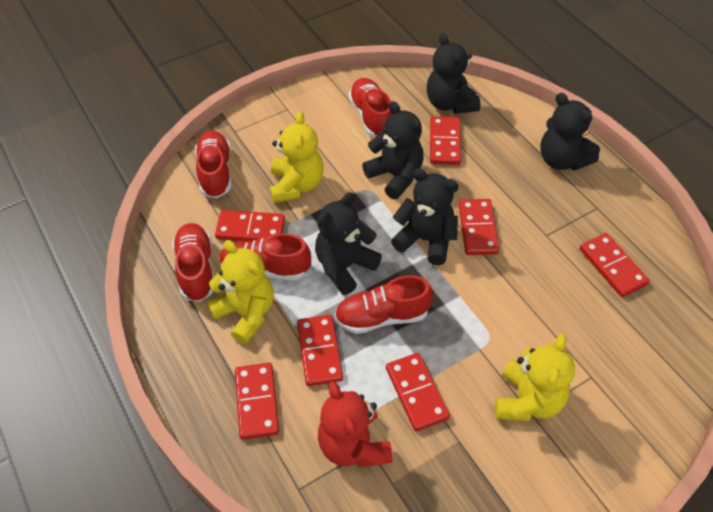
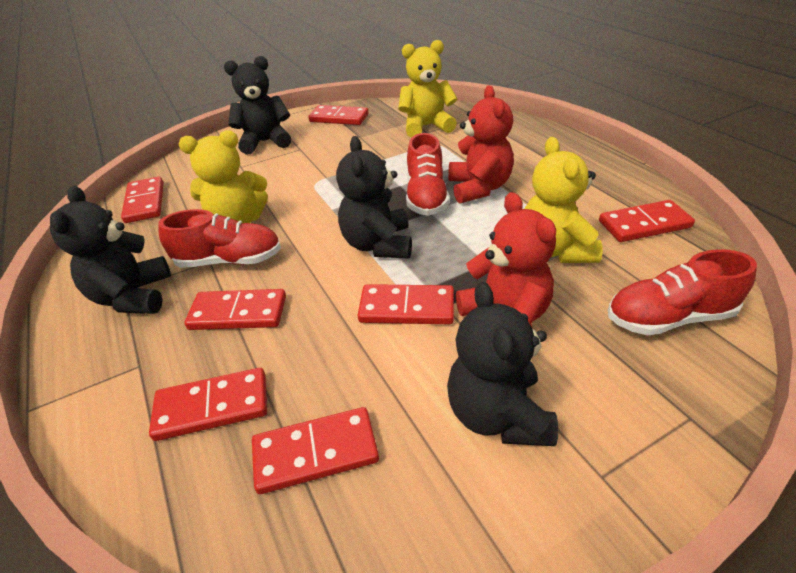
black teddy bear: 5 -> 4
red shoe: 5 -> 3
red teddy bear: 1 -> 2

